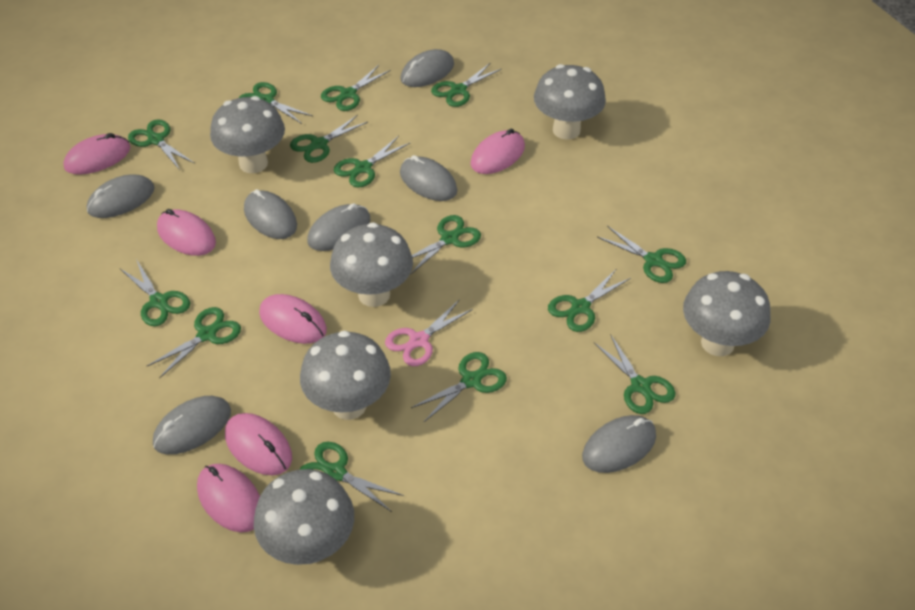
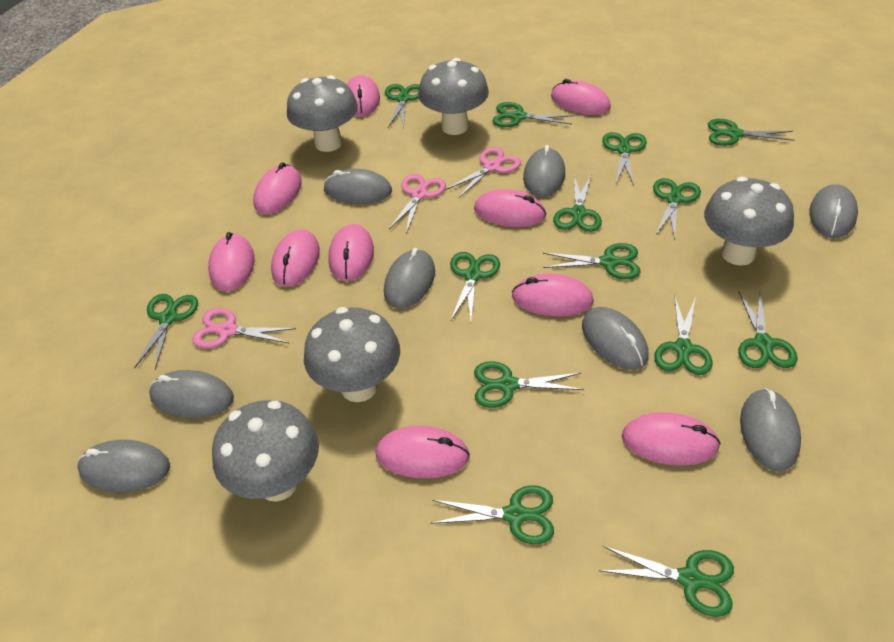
grey mouse: 7 -> 8
grey mushroom: 6 -> 5
pink mouse: 6 -> 10
pink scissors: 1 -> 3

